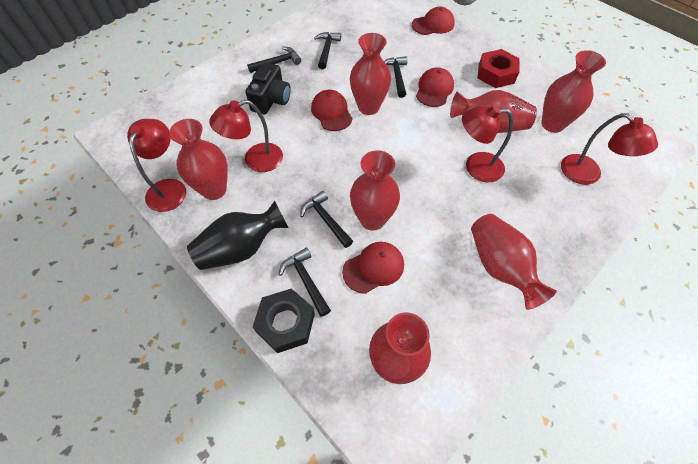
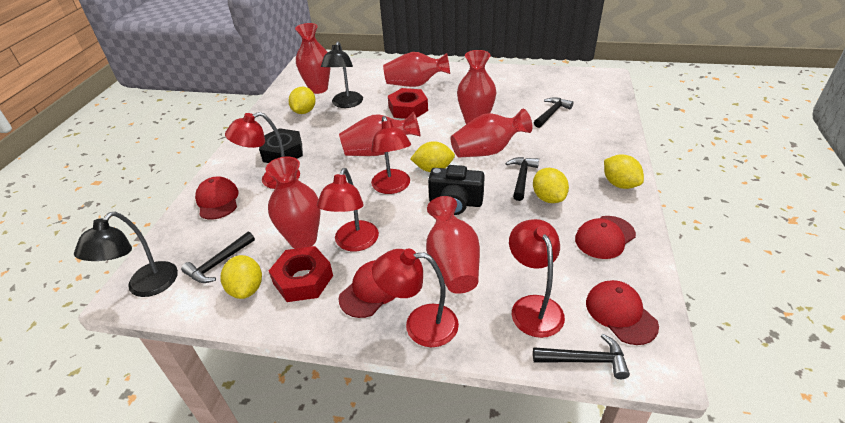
black hammer: 5 -> 4
black lamp: 0 -> 2
black vase: 1 -> 0
red lamp: 4 -> 5
red nut: 1 -> 2
yellow lemon: 0 -> 5

